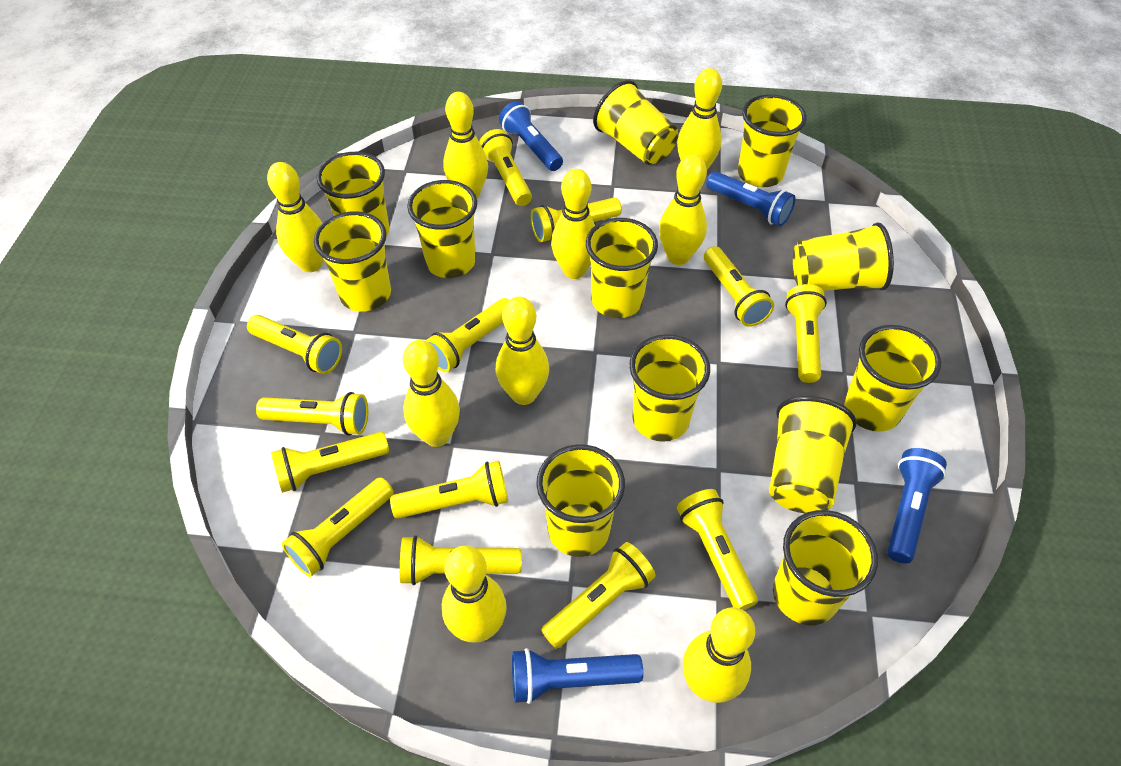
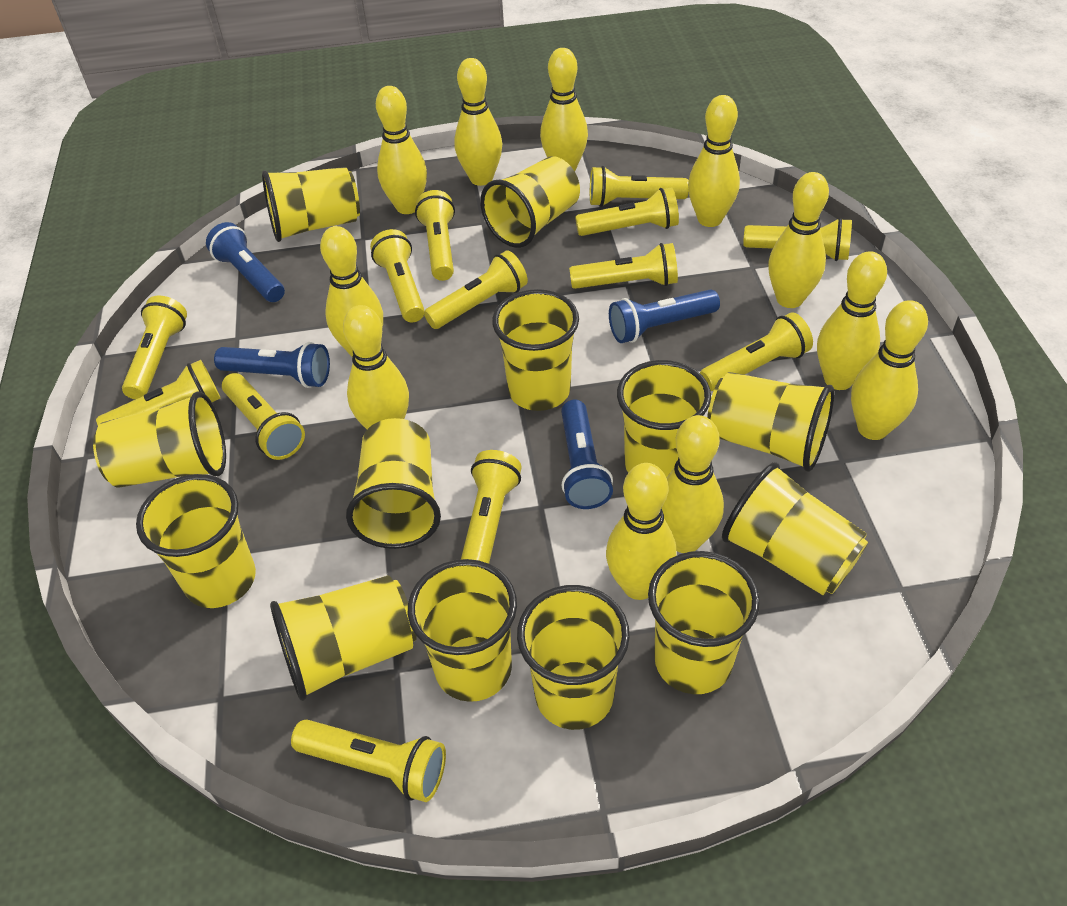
yellow bowling pin: 9 -> 11
yellow cup: 12 -> 13

